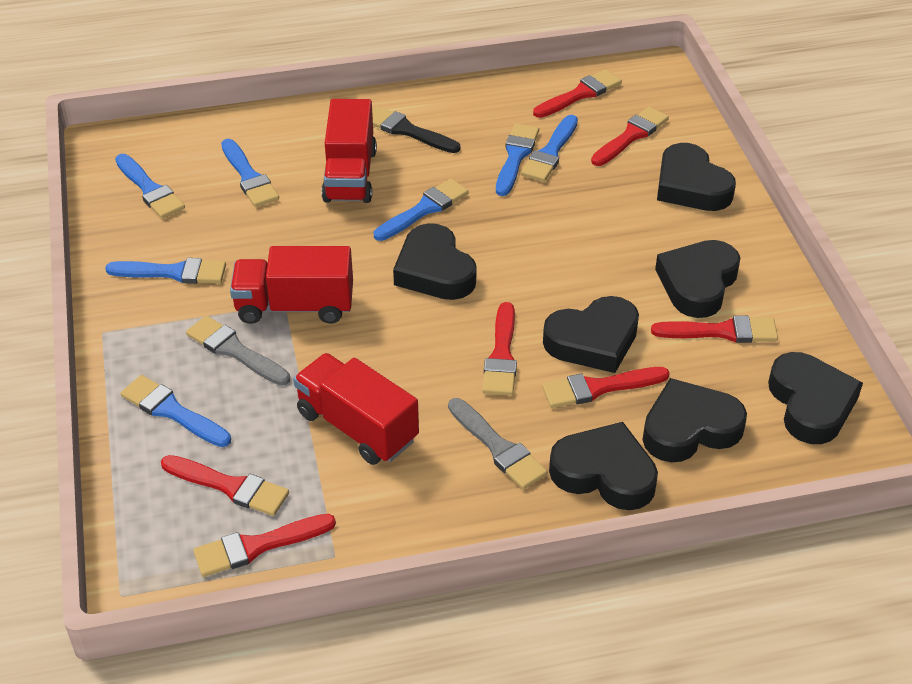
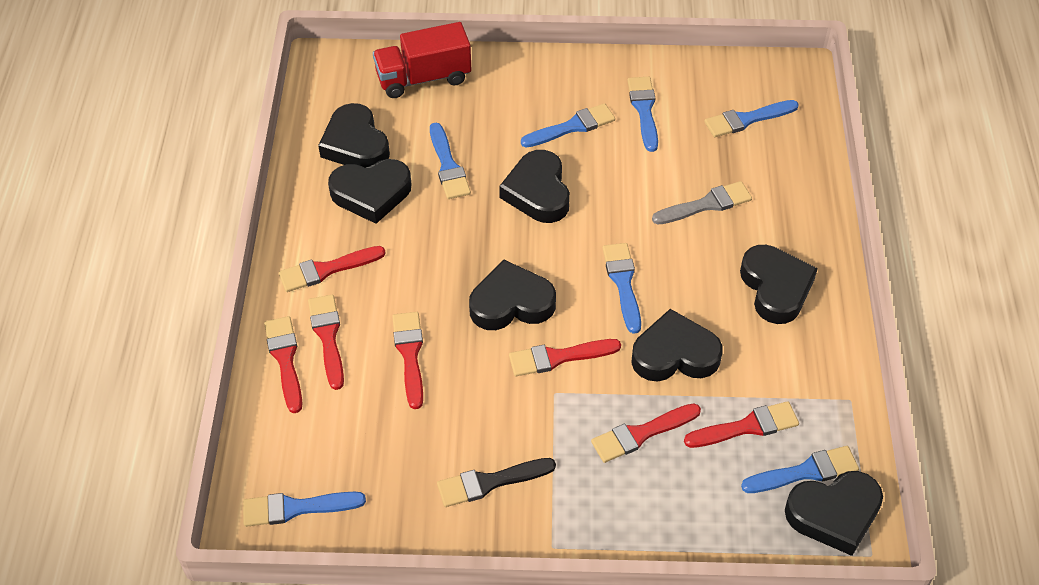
grey brush: 2 -> 1
red truck: 3 -> 1

